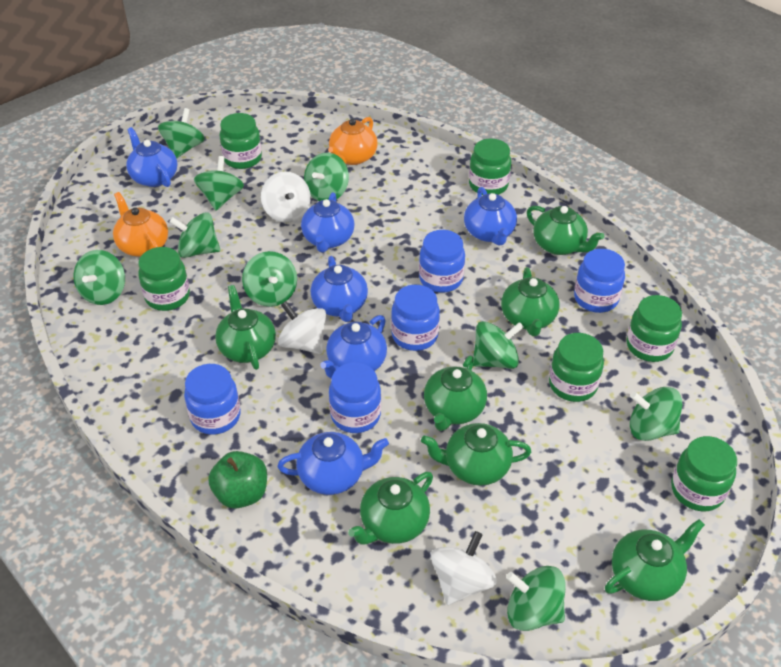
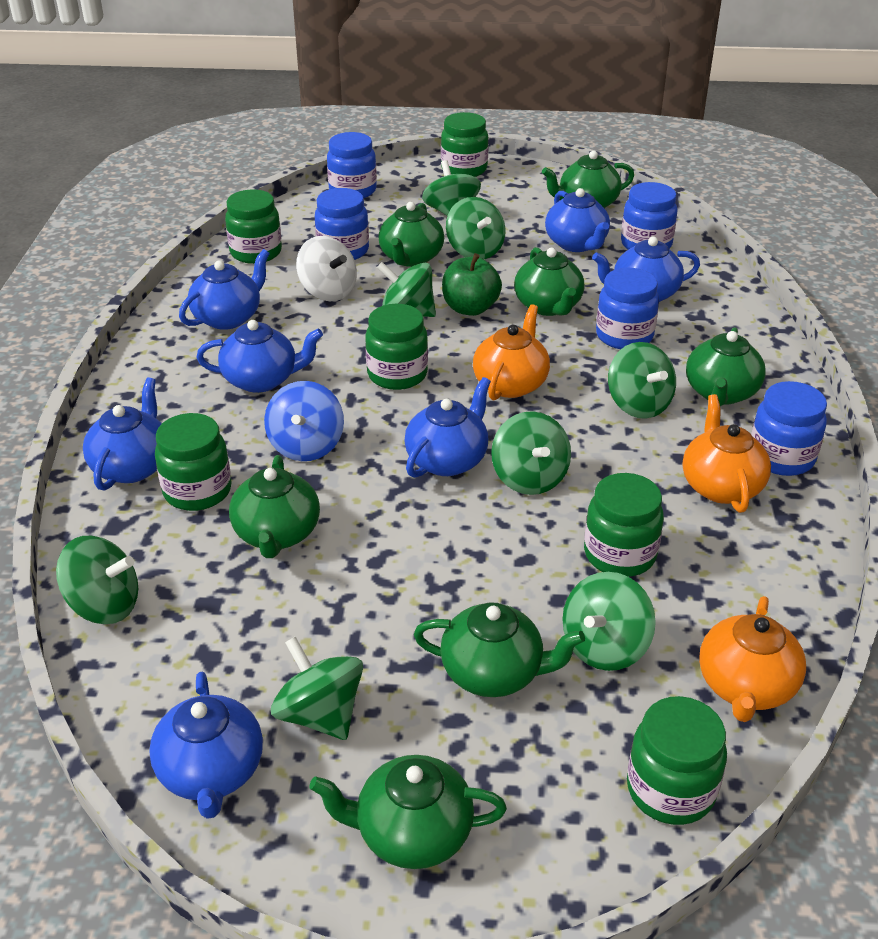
blue spinning top: 0 -> 1
blue teapot: 6 -> 7
green spinning top: 9 -> 8
orange teapot: 2 -> 3
white spinning top: 3 -> 1

